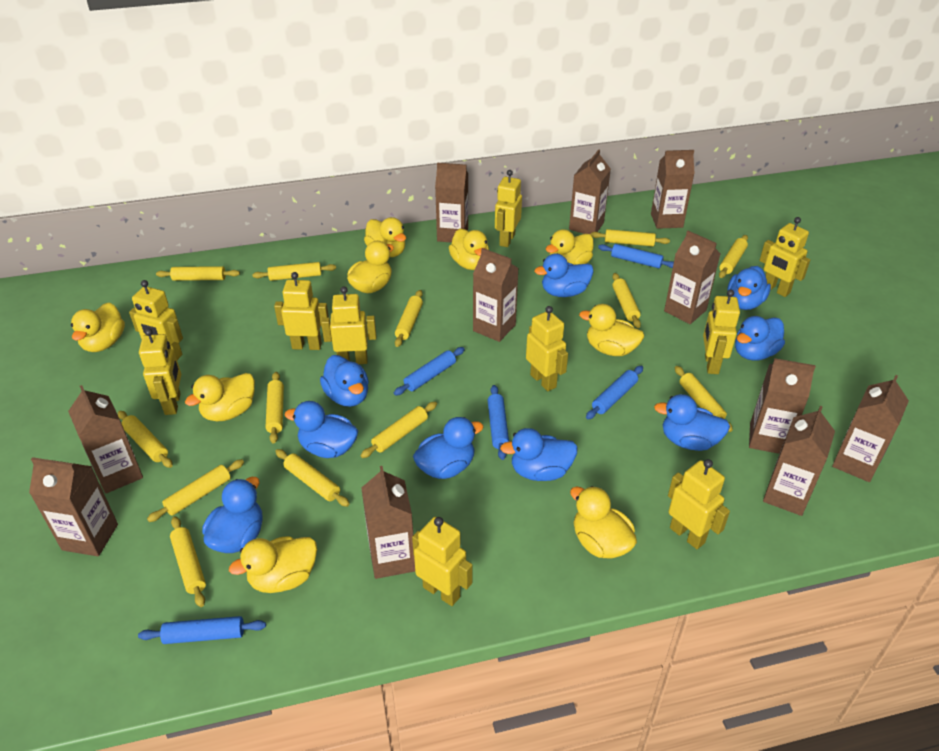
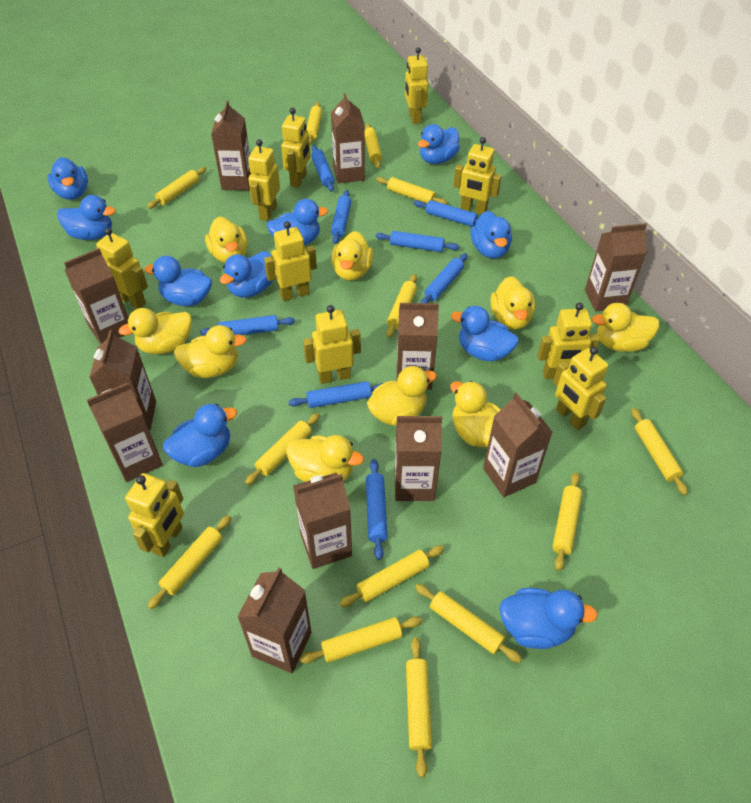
blue duck: 9 -> 10
blue rolling pin: 5 -> 8

